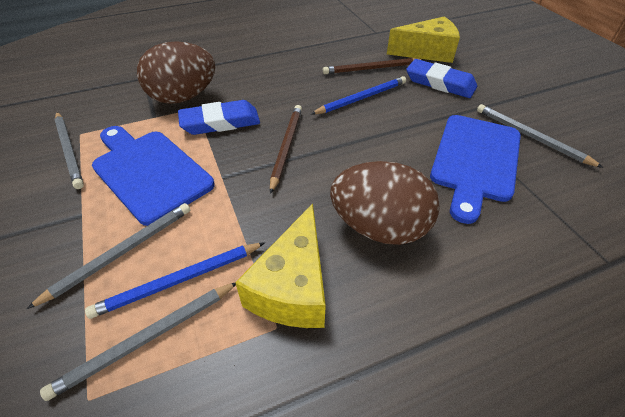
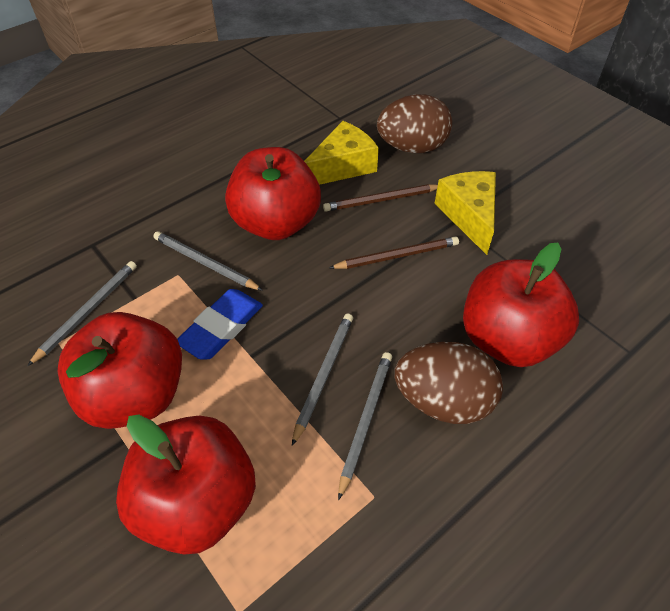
blue cutting board: 2 -> 0
blue eraser: 2 -> 1
blue pencil: 2 -> 0
red apple: 0 -> 4

